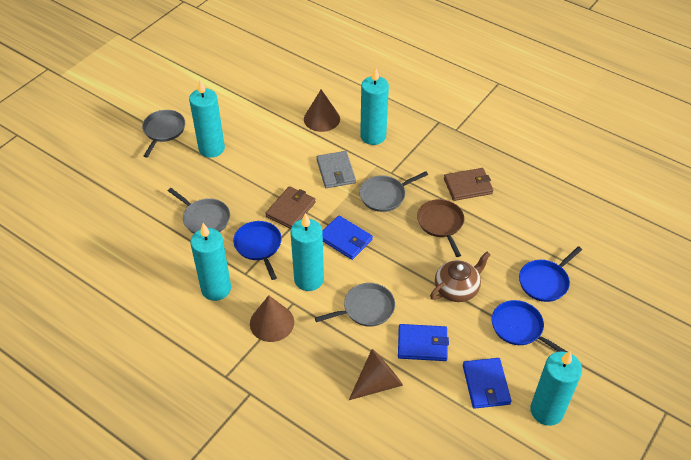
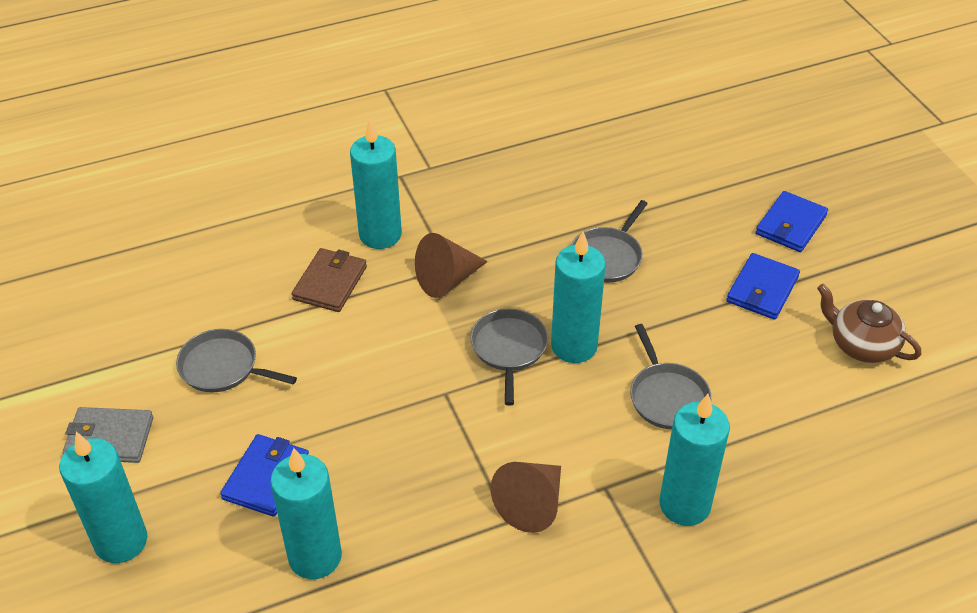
blue pan: 3 -> 0
brown cone: 3 -> 2
brown pan: 1 -> 0
brown wallet: 2 -> 1

